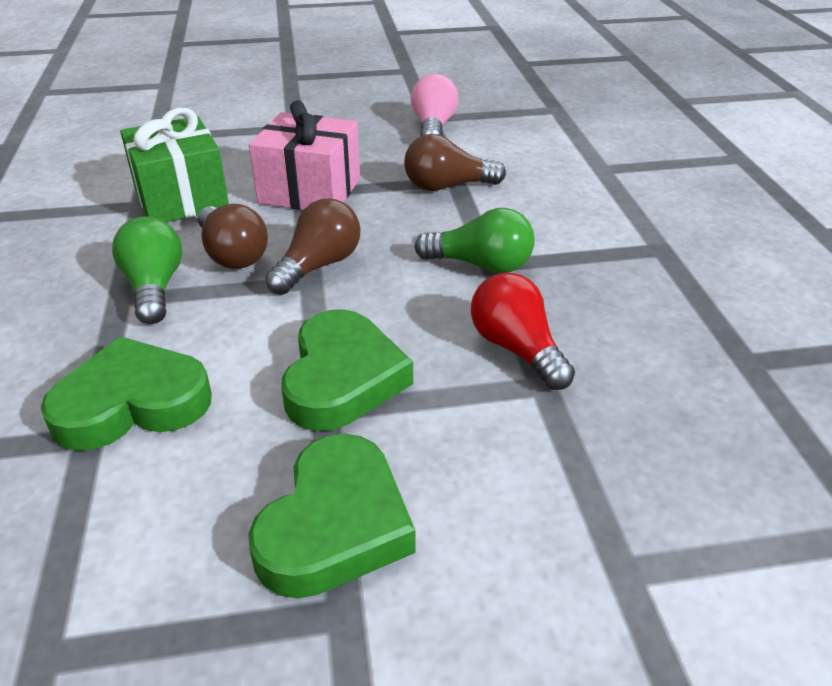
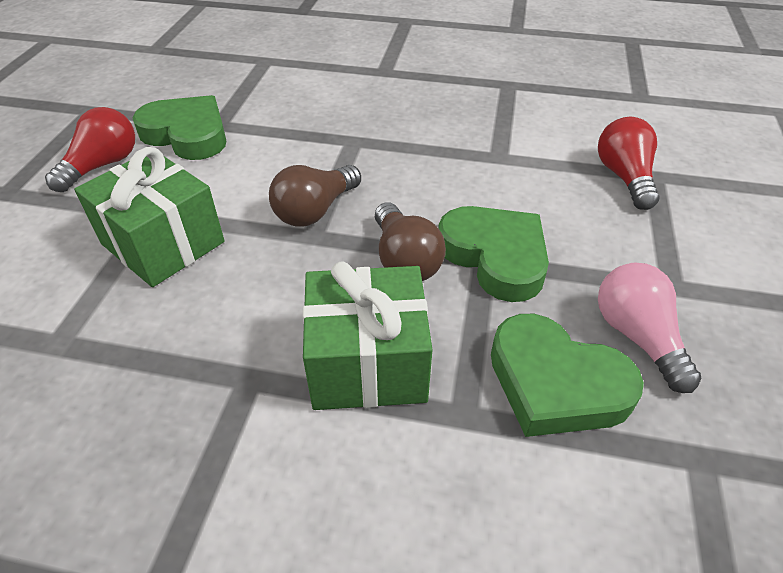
brown light bulb: 3 -> 2
green gift: 1 -> 2
green light bulb: 2 -> 0
pink gift: 1 -> 0
red light bulb: 1 -> 2

